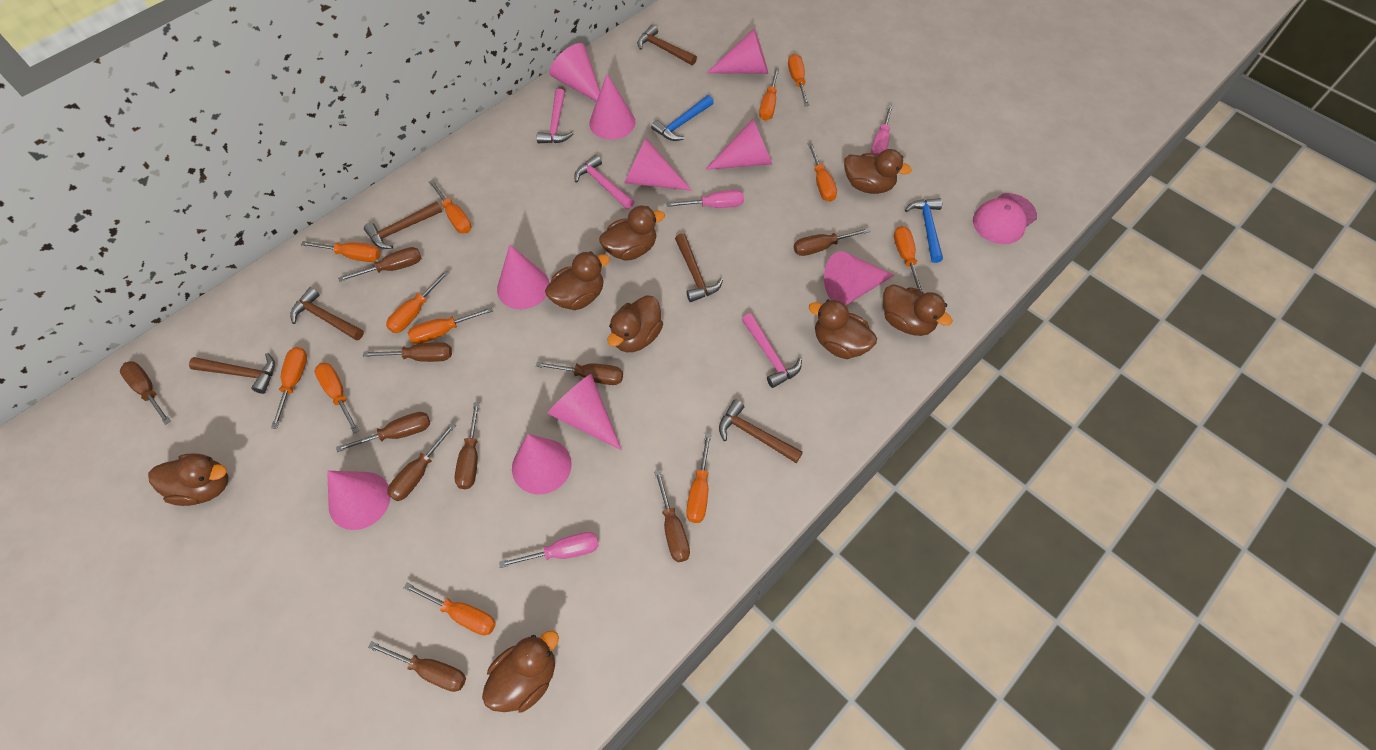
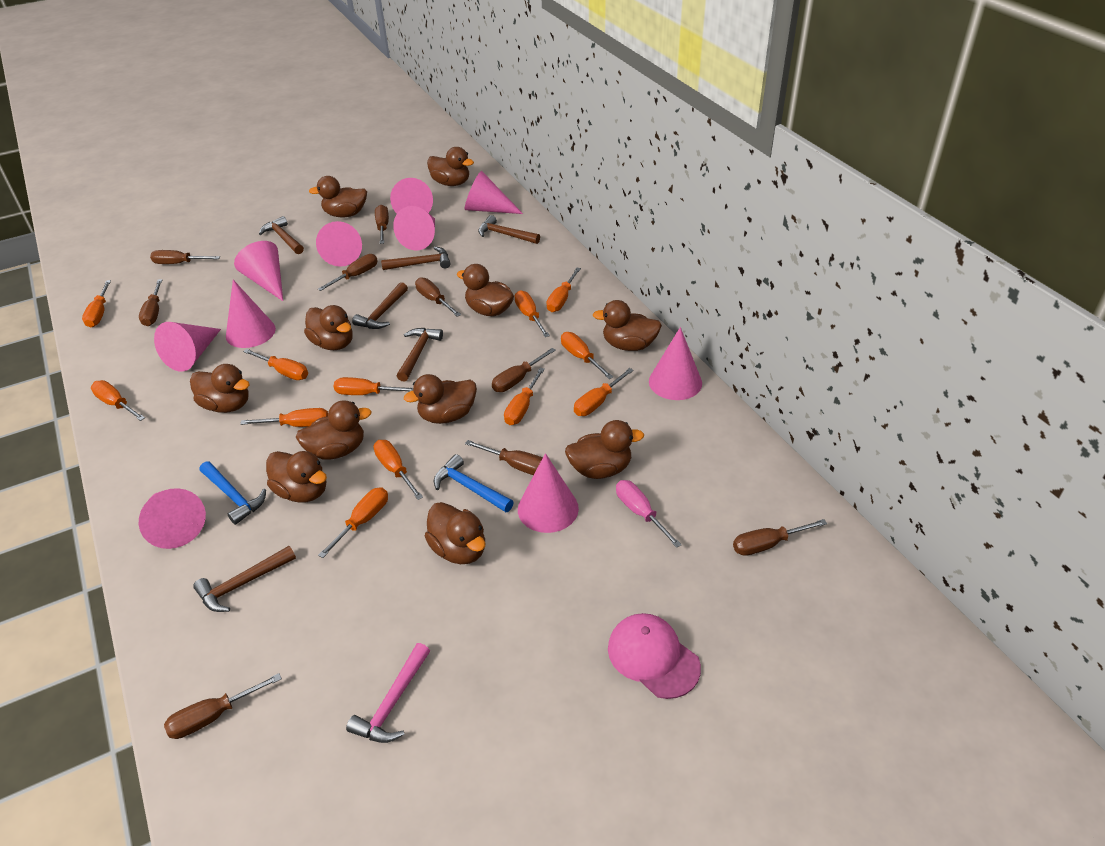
brown duck: 8 -> 11
brown screwdriver: 10 -> 9
pink hammer: 3 -> 1
pink screwdriver: 3 -> 1

